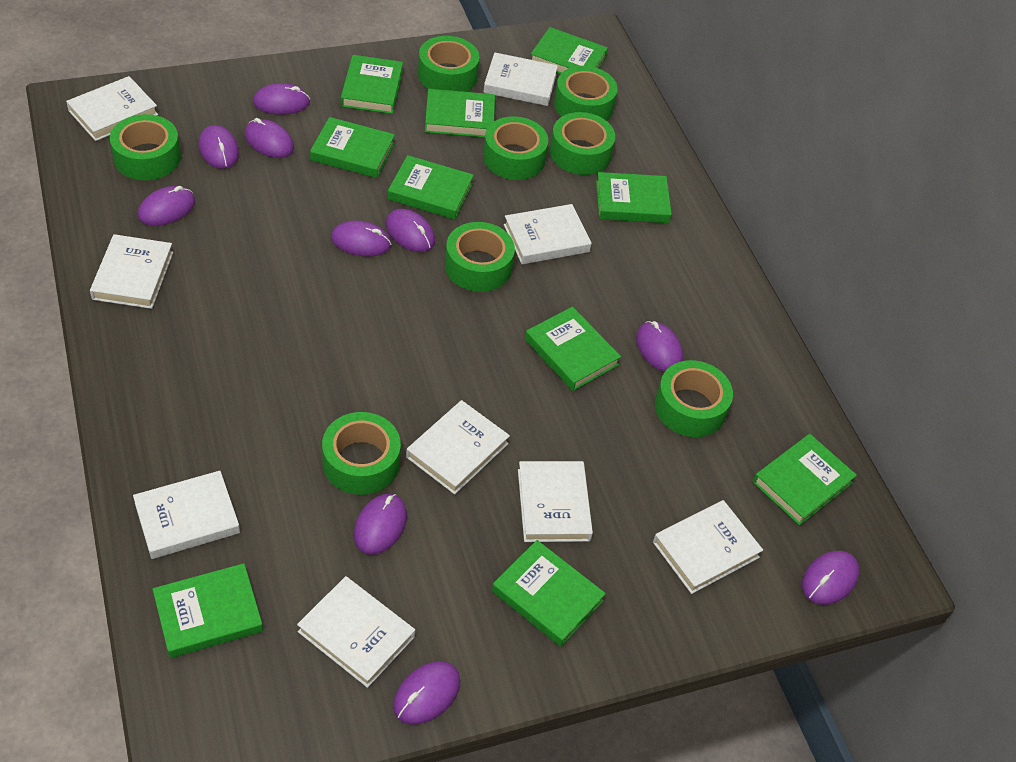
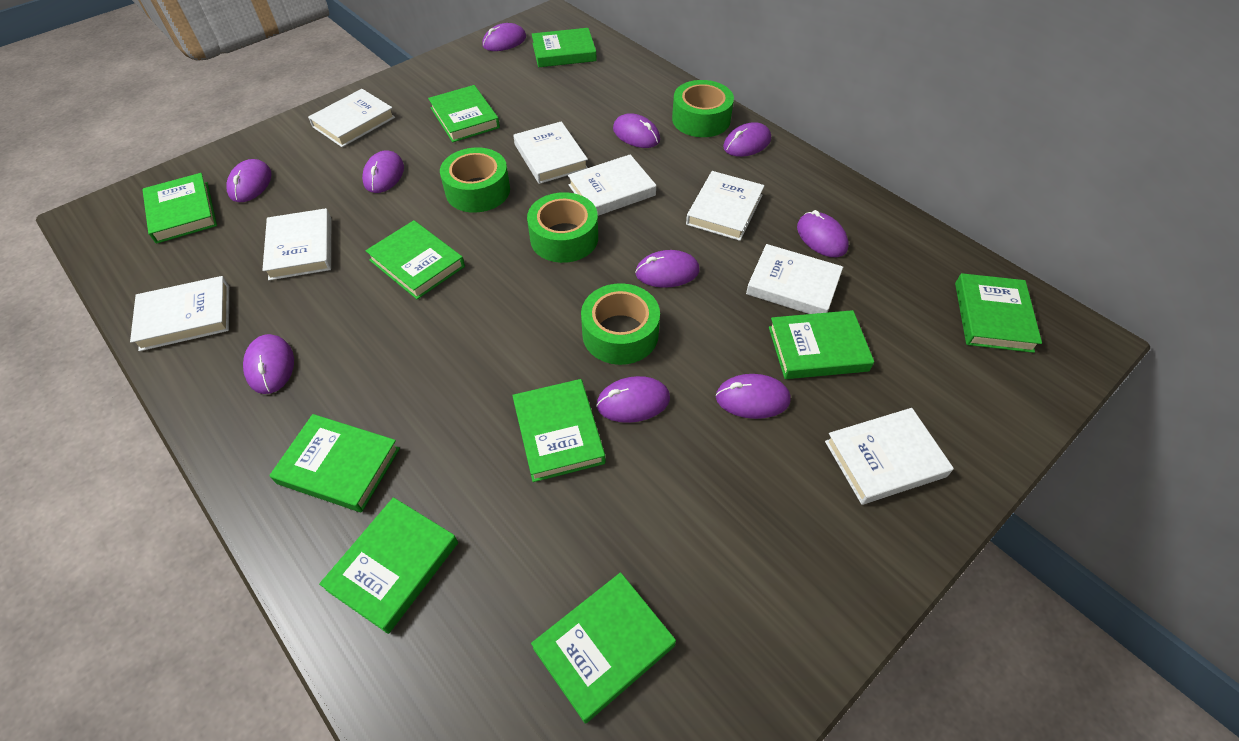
green tape: 8 -> 4
white book: 9 -> 8

